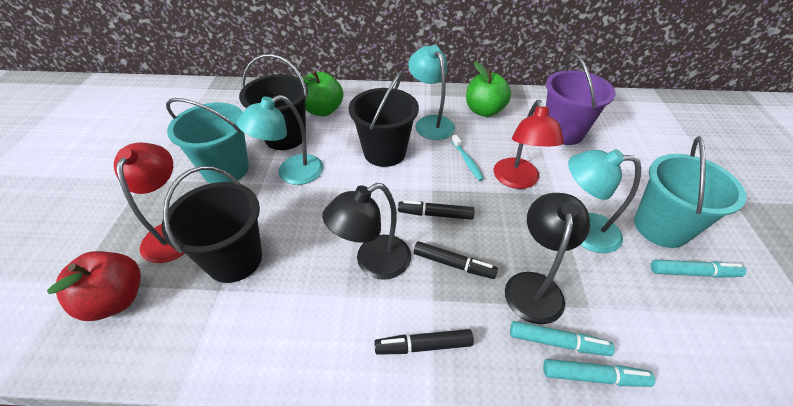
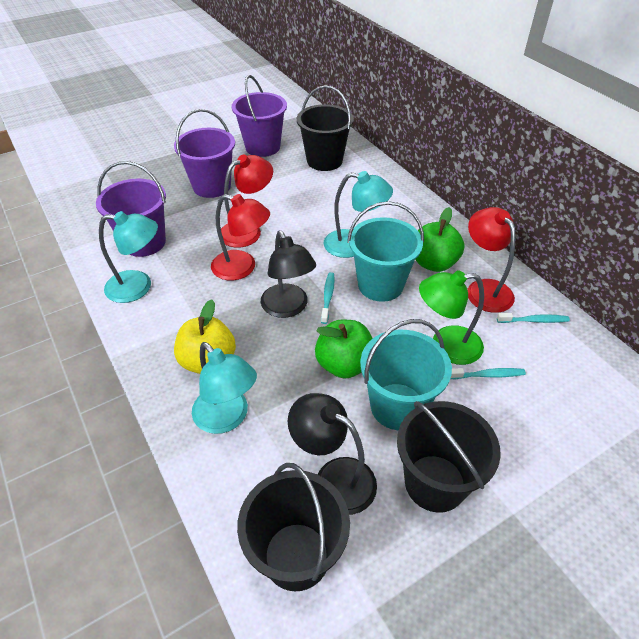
black marker: 3 -> 0
green lamp: 0 -> 1
purple bucket: 1 -> 3
red apple: 1 -> 0
red lamp: 2 -> 3
turquoise marker: 3 -> 0
turquoise toothbrush: 1 -> 3
yellow apple: 0 -> 1

